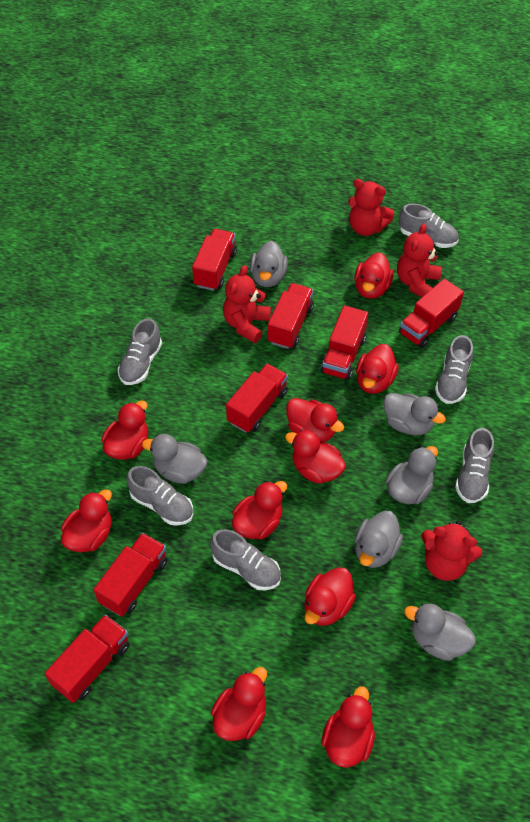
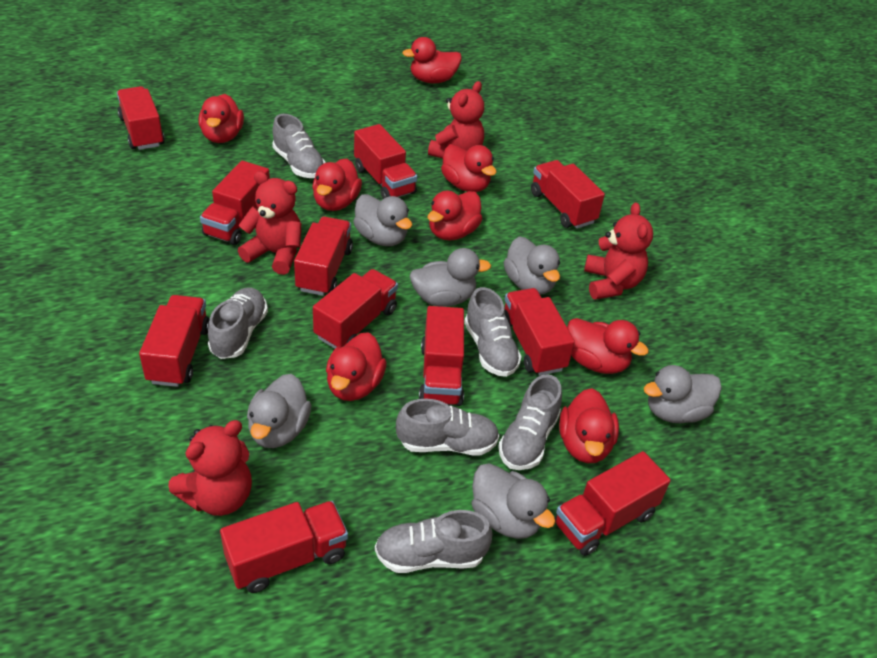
red duck: 10 -> 8
red truck: 7 -> 11

